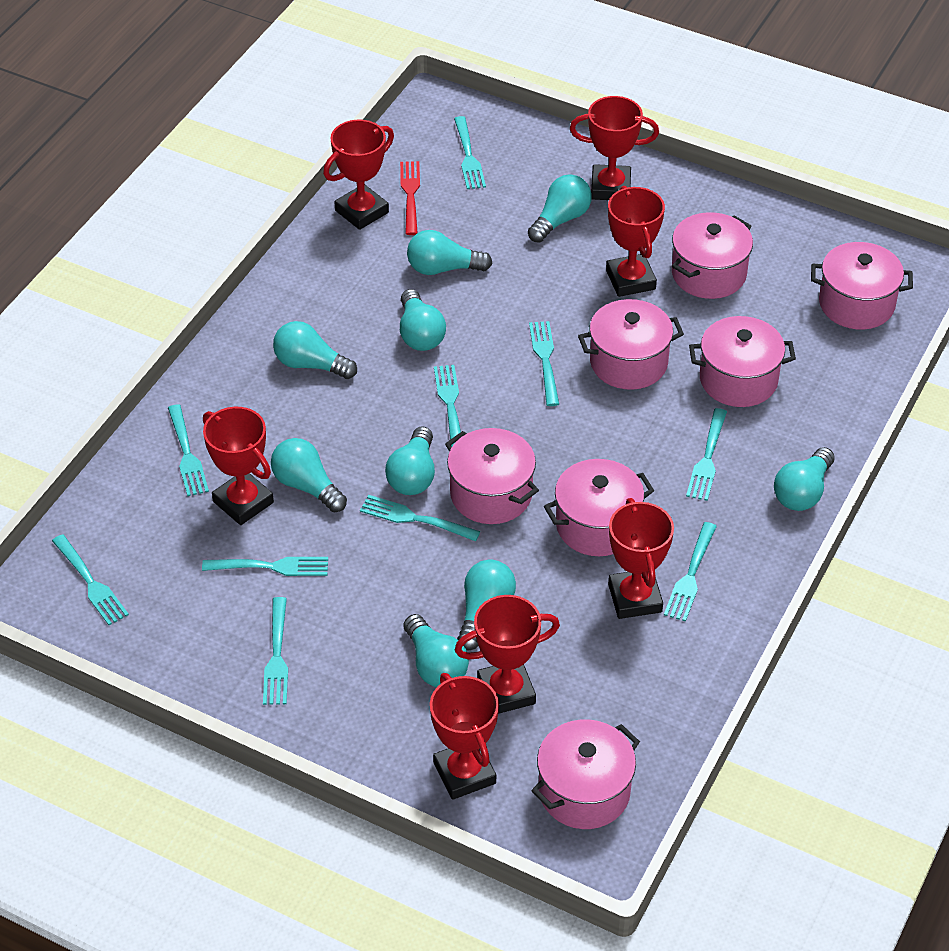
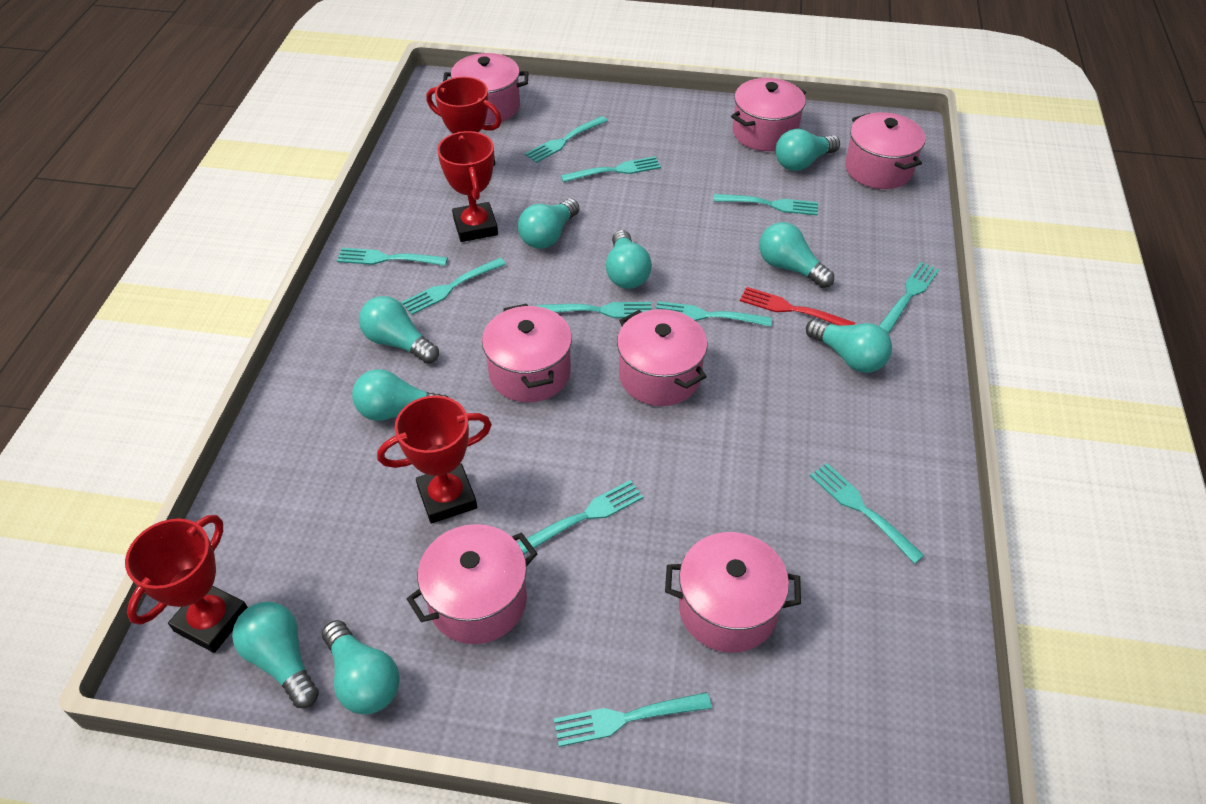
red trophy: 7 -> 4
turquoise fork: 10 -> 11

